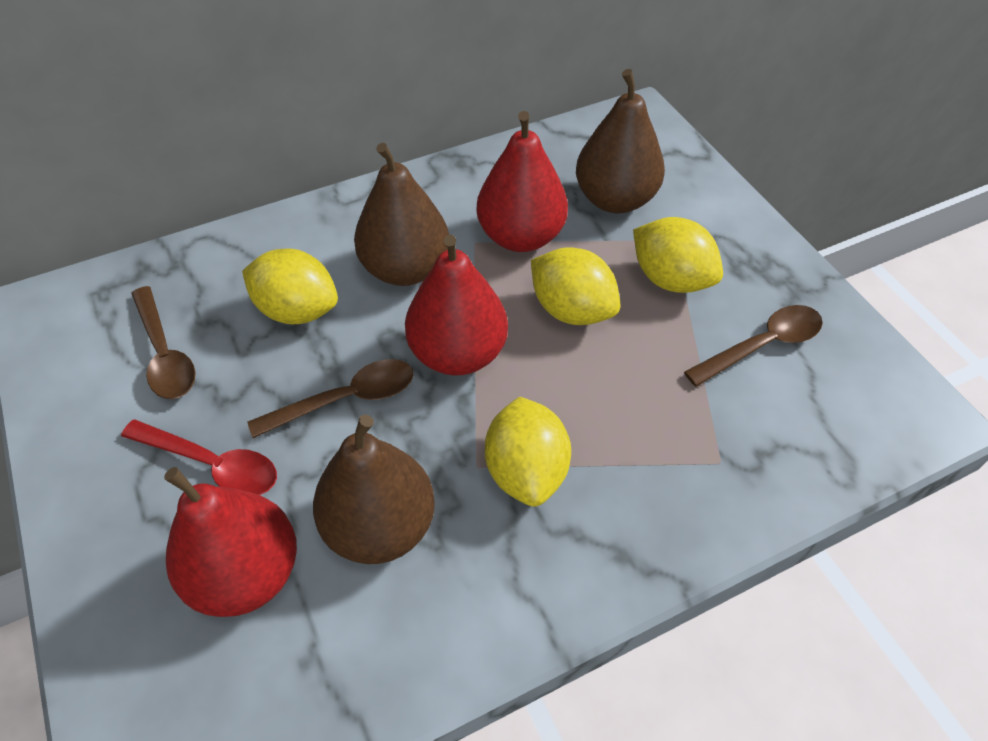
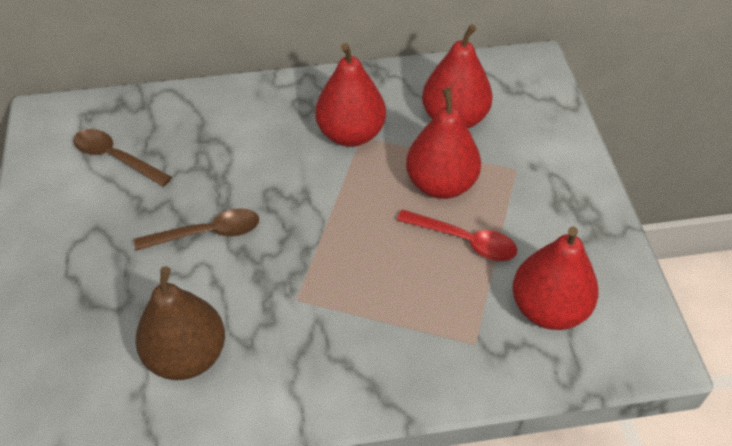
brown pear: 3 -> 1
brown spoon: 3 -> 2
red pear: 3 -> 4
yellow lemon: 4 -> 0

